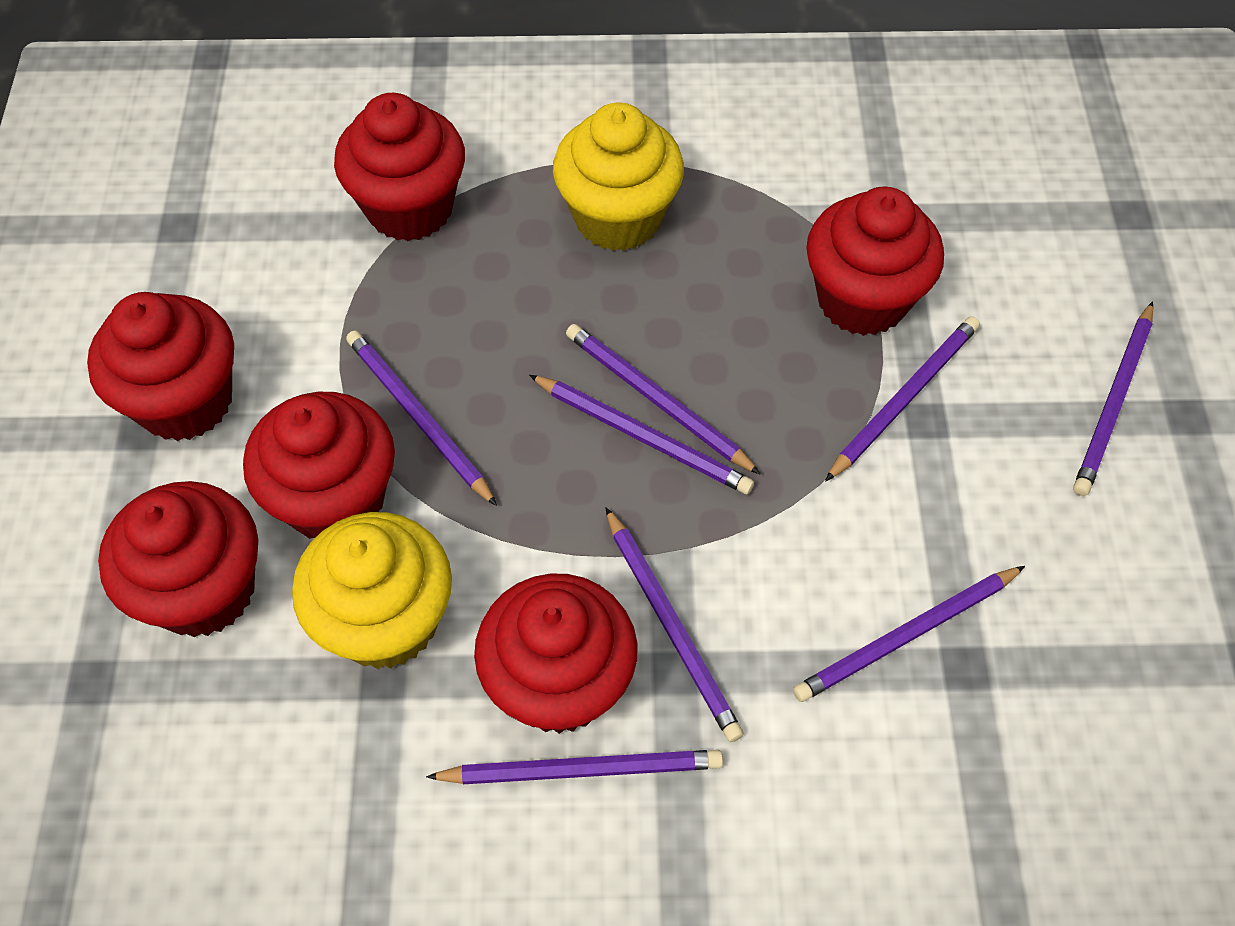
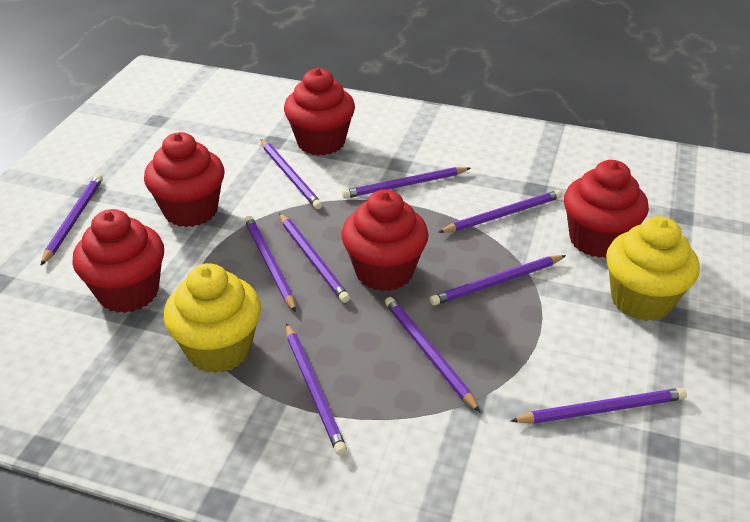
purple pencil: 8 -> 10
red cupcake: 6 -> 5

